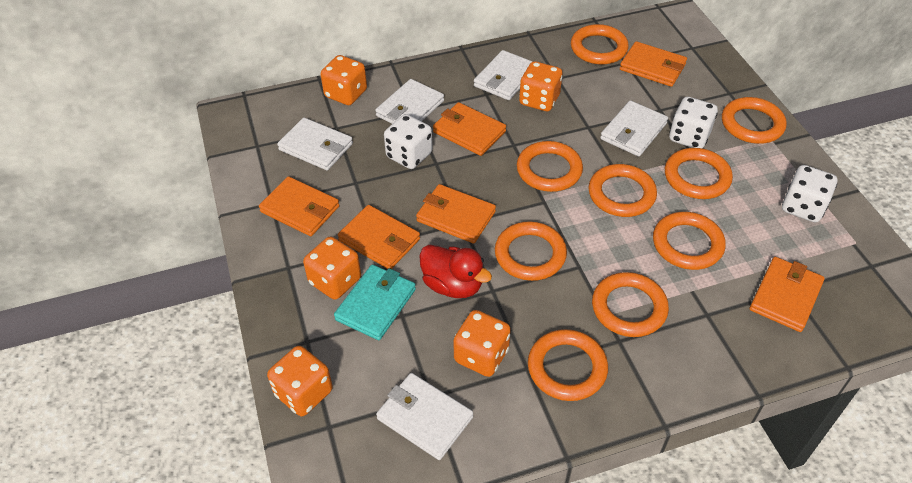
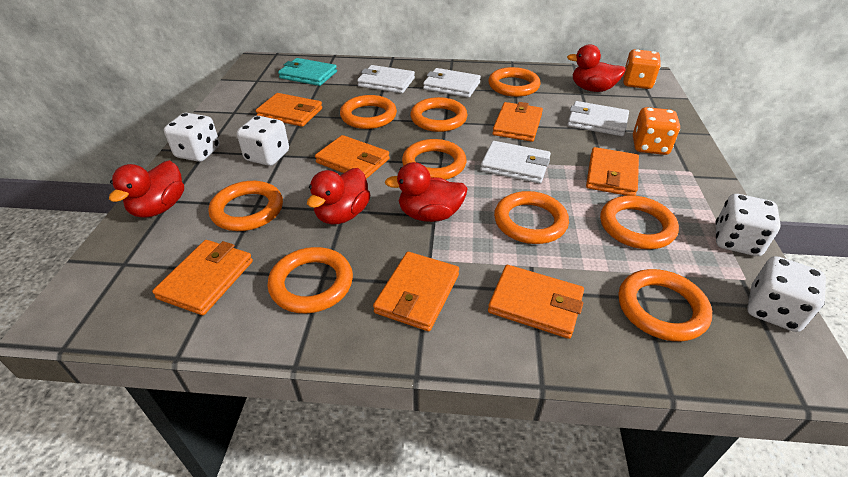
orange dice: 5 -> 2
orange wallet: 6 -> 7
red duck: 1 -> 4
white dice: 3 -> 4
white wallet: 5 -> 4

